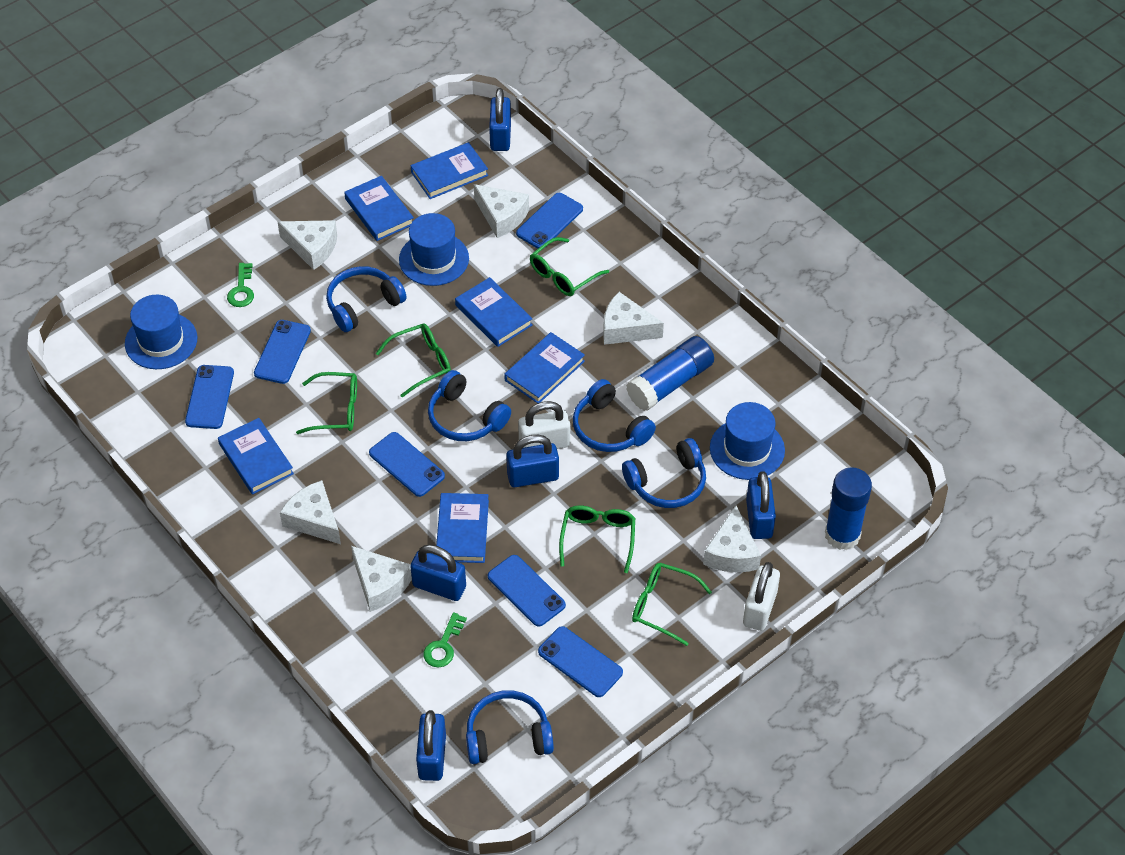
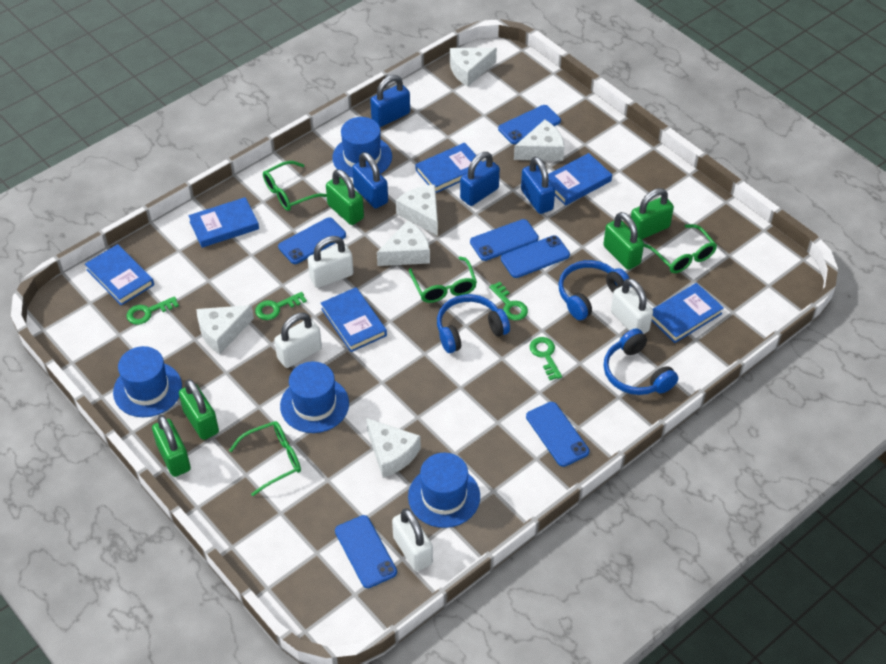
blue glue stick: 2 -> 0
blue hat: 3 -> 4
blue headphones: 5 -> 3
blue padlock: 5 -> 4
green glasses: 5 -> 4
green key: 2 -> 4
green padlock: 0 -> 5
white padlock: 2 -> 4

